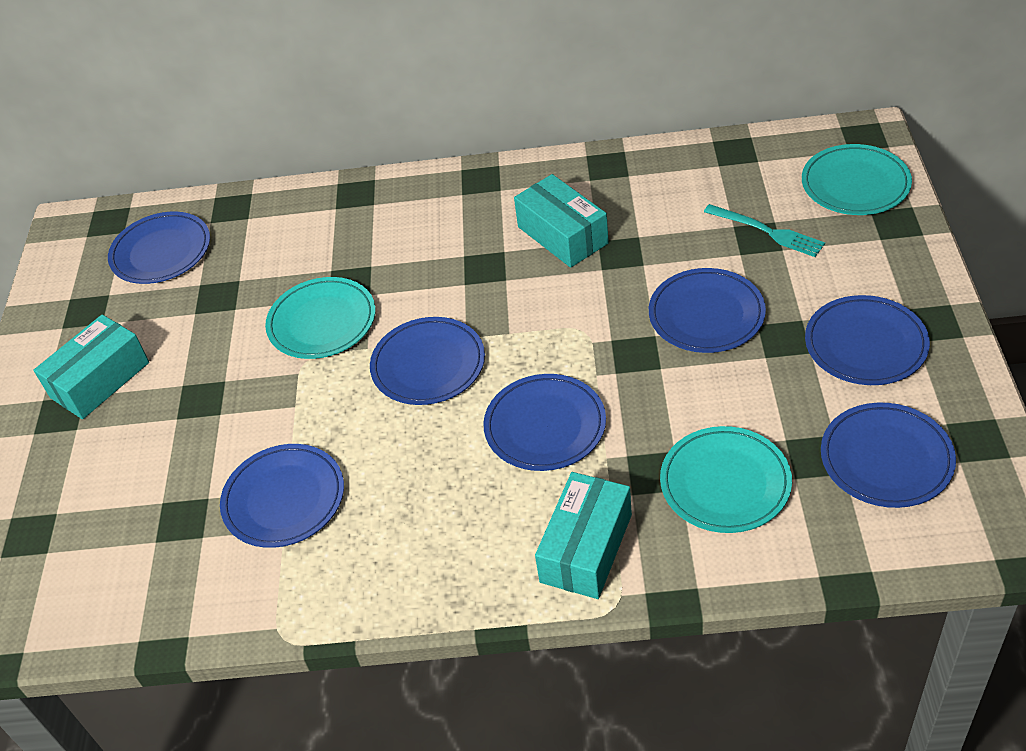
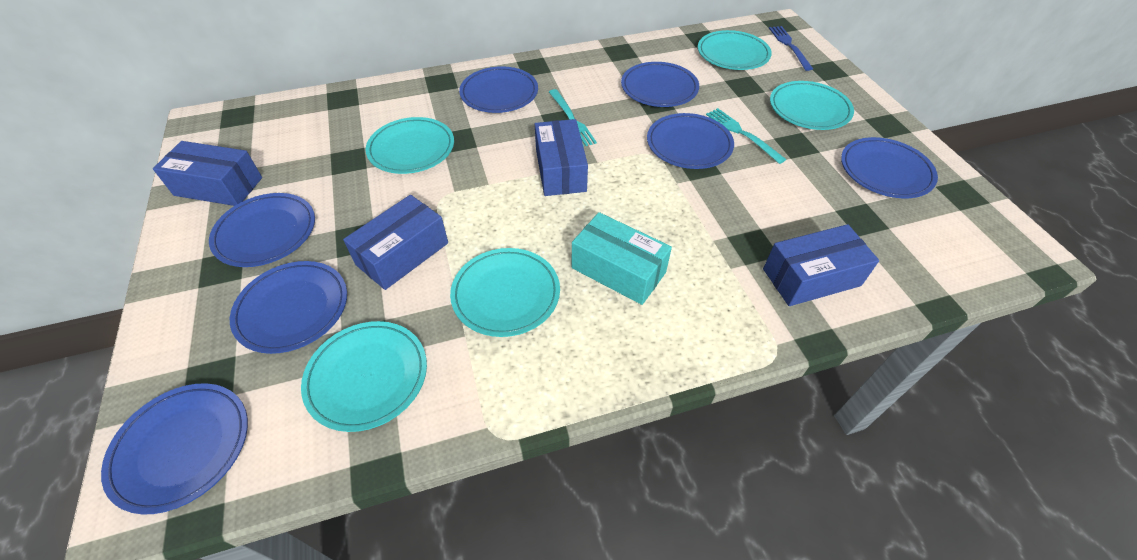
blue box: 0 -> 4
blue fork: 0 -> 1
turquoise box: 3 -> 1
turquoise fork: 1 -> 2
turquoise plate: 3 -> 5

